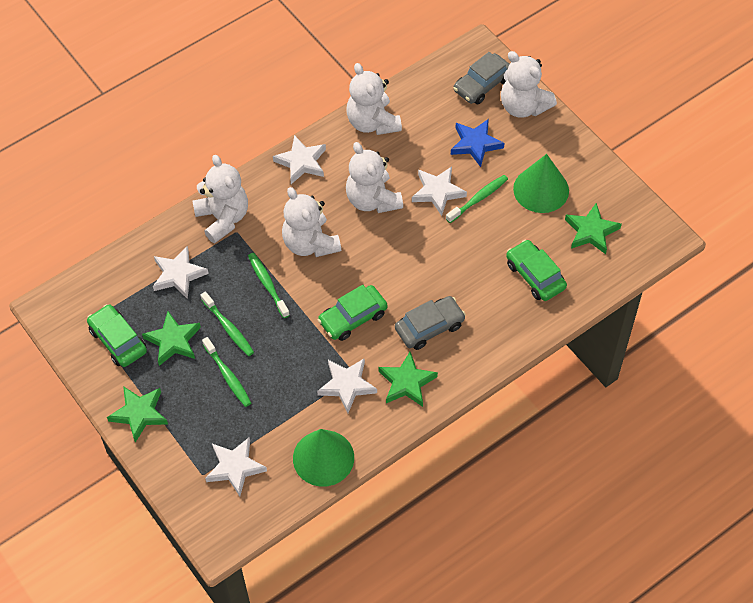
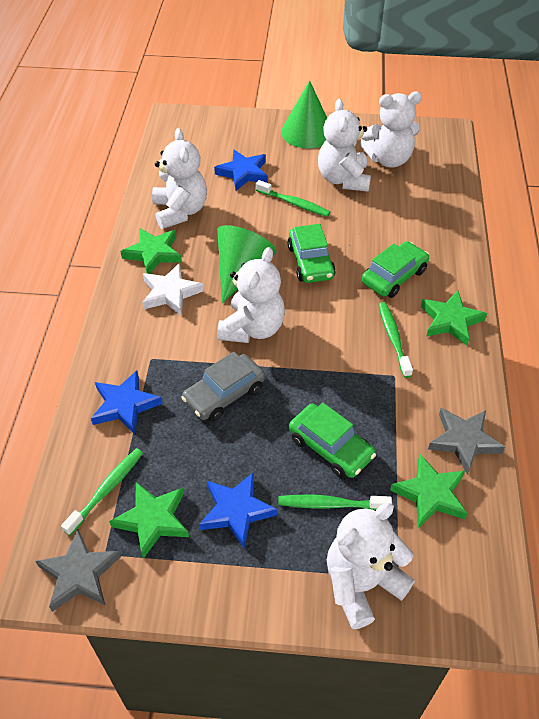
blue star: 1 -> 3
grey car: 2 -> 1
grey star: 0 -> 2
white star: 5 -> 1

